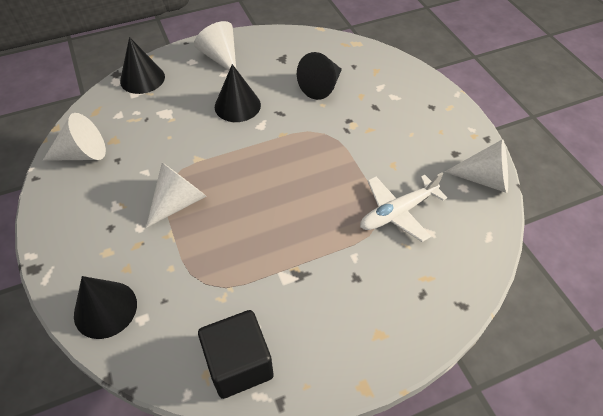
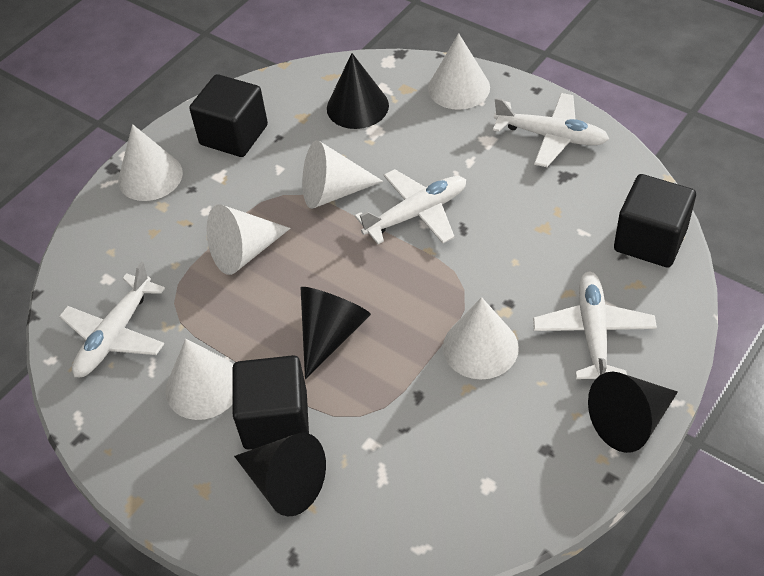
black cube: 1 -> 3
white cone: 4 -> 6
white plane: 1 -> 4

